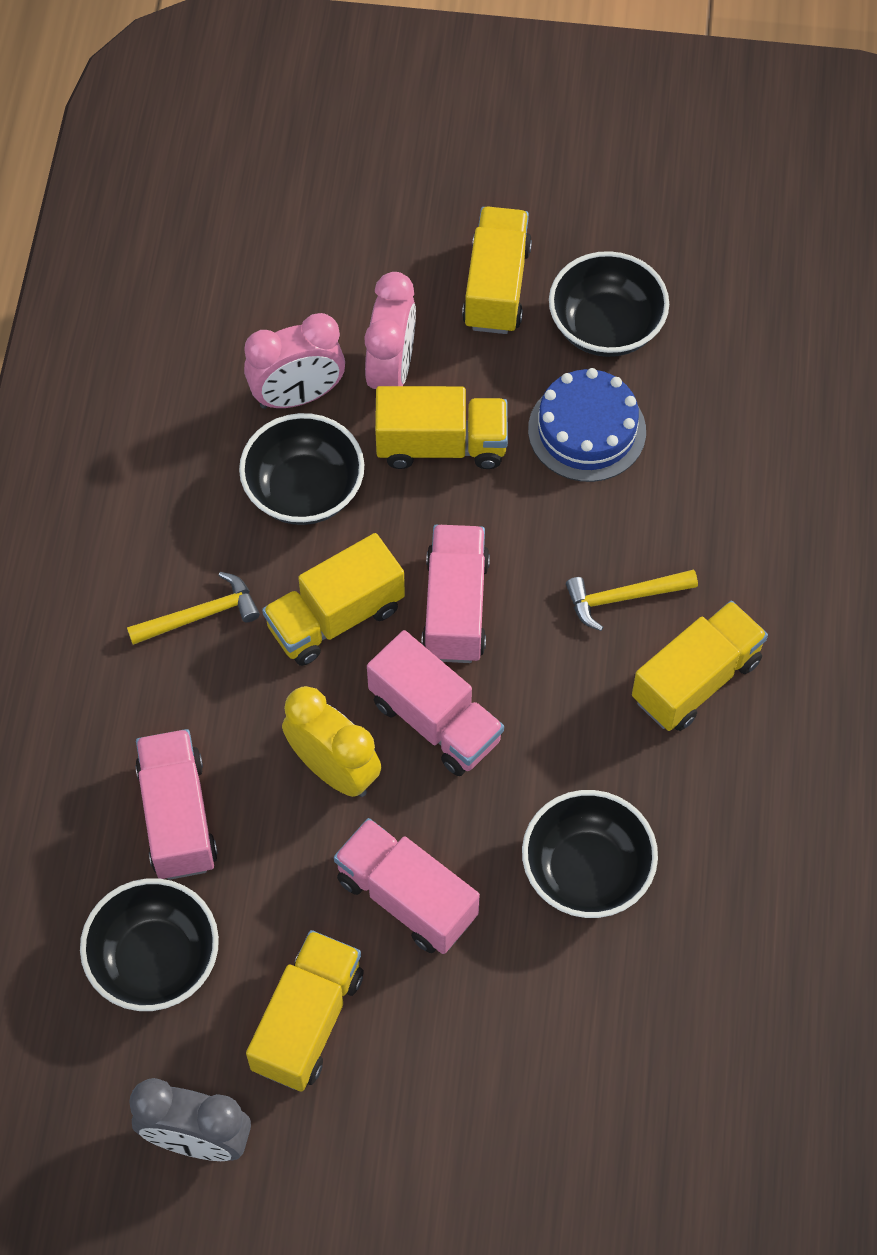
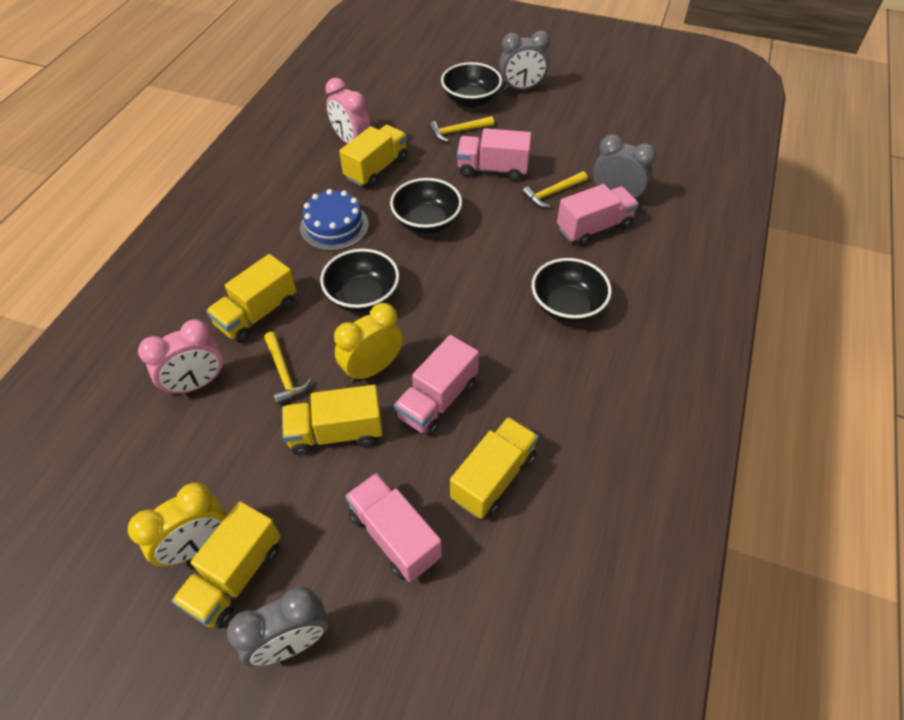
grey clock: 1 -> 3
yellow clock: 1 -> 2
yellow hammer: 2 -> 3

